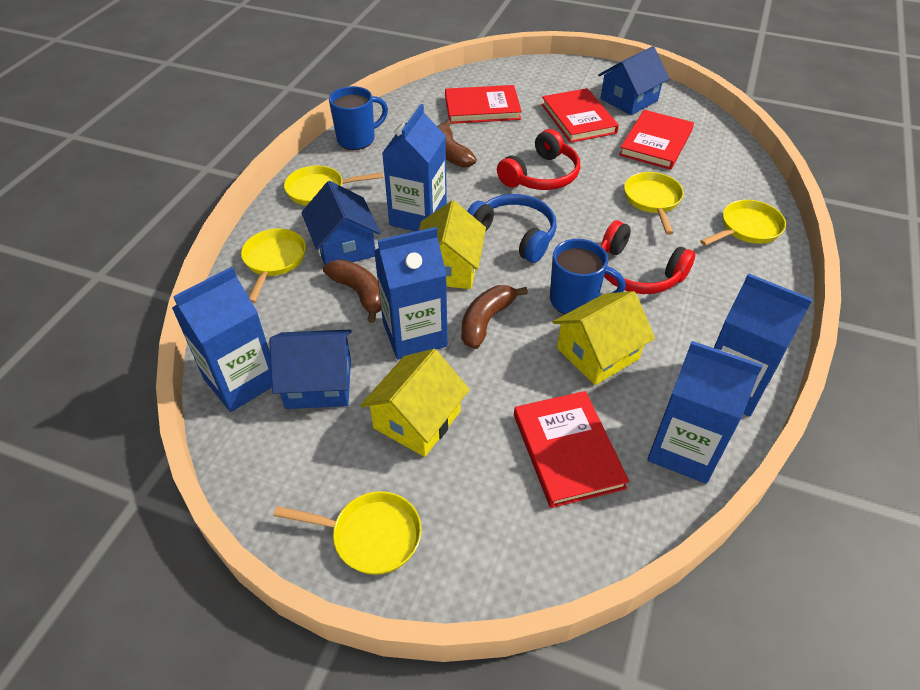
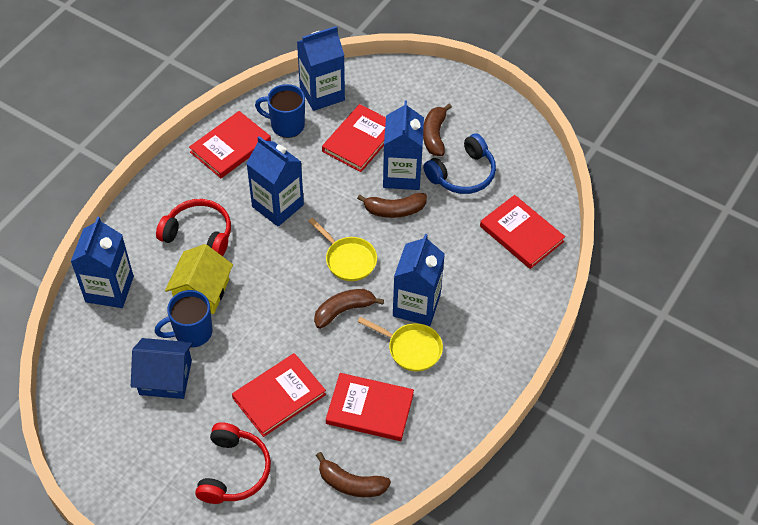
blue house: 3 -> 1
brown banana: 3 -> 4
red book: 4 -> 5
yellow house: 3 -> 1
yellow pan: 5 -> 2

